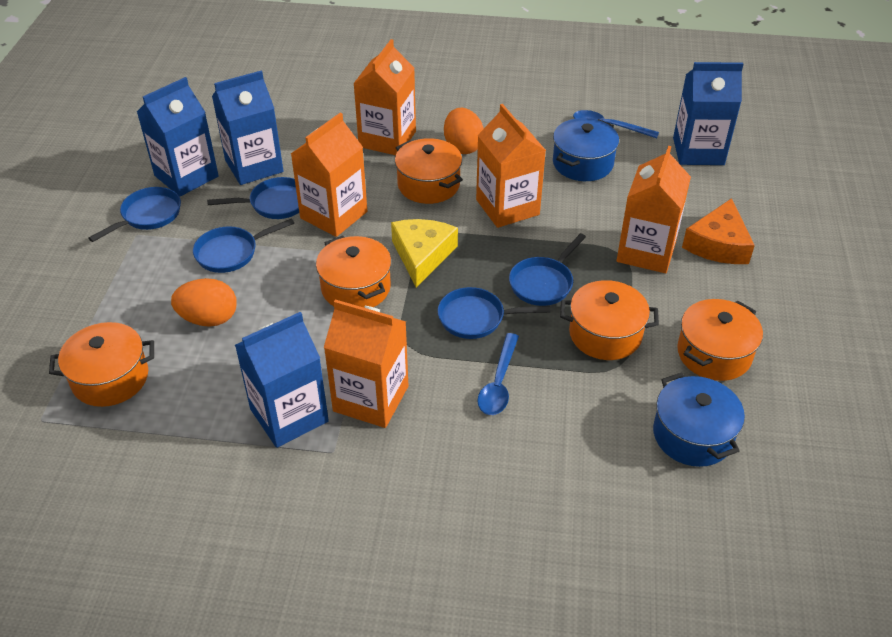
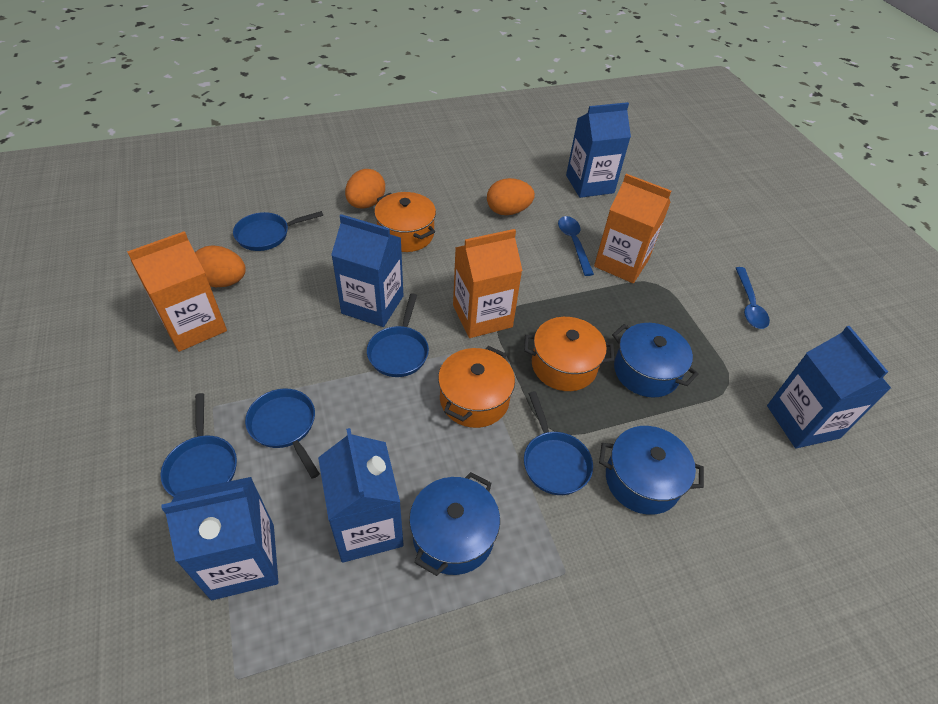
blue carton: 4 -> 5
blue pot: 2 -> 3
orange carton: 5 -> 3
orange cheese: 1 -> 0
orange egg: 2 -> 3
orange pot: 5 -> 3
yellow cheese: 1 -> 0

